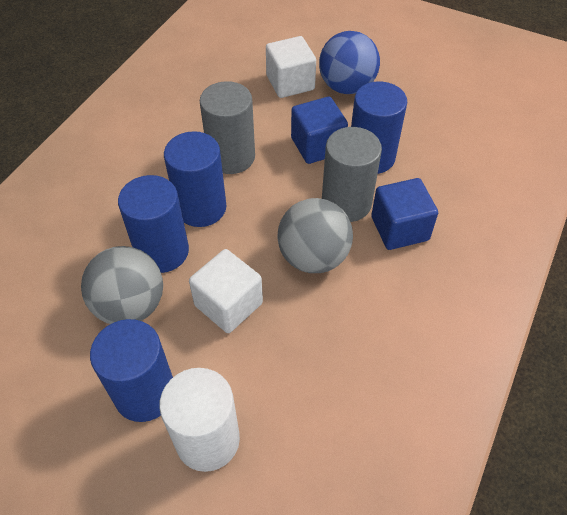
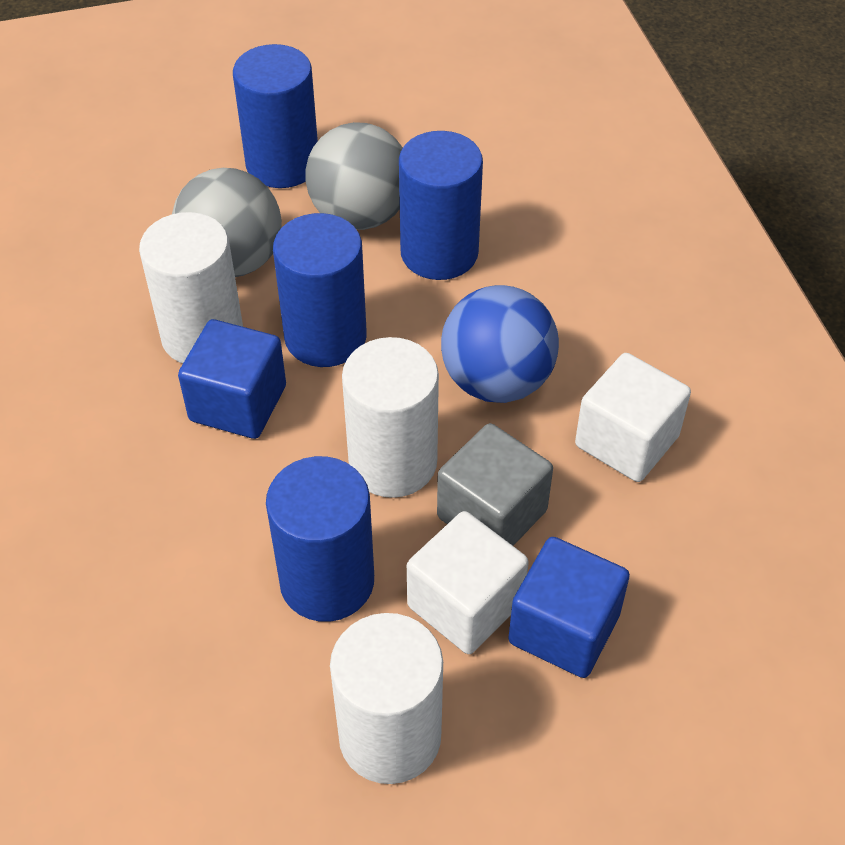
grey cube: 0 -> 1
grey cylinder: 2 -> 0
white cylinder: 1 -> 3

